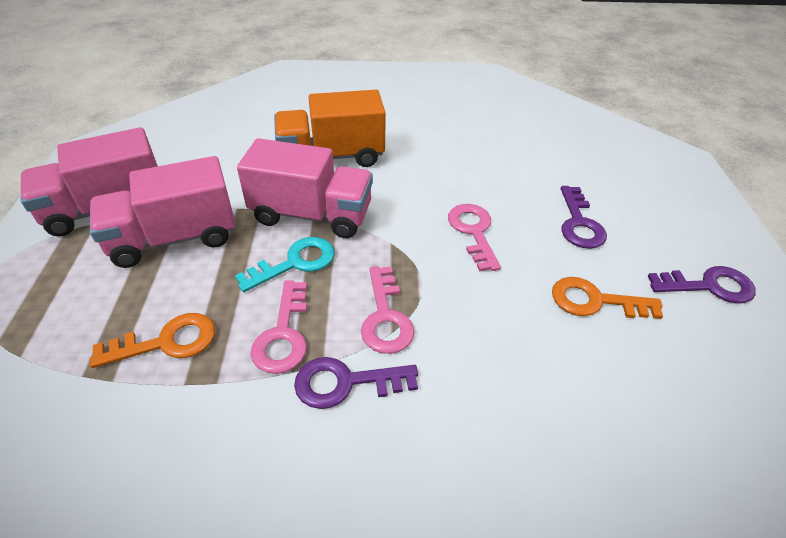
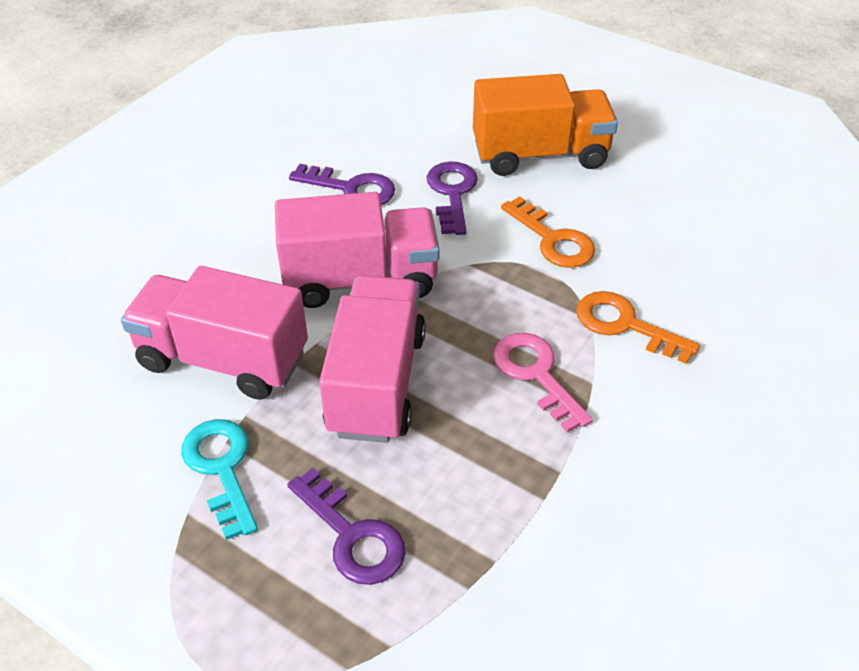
pink key: 3 -> 1

